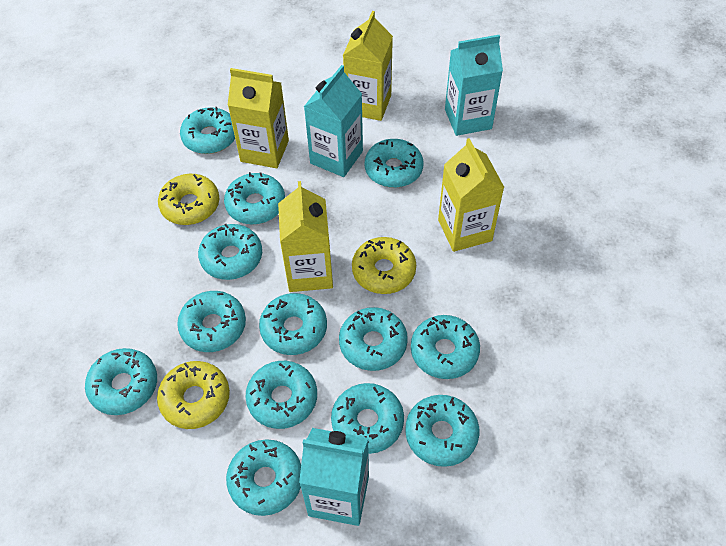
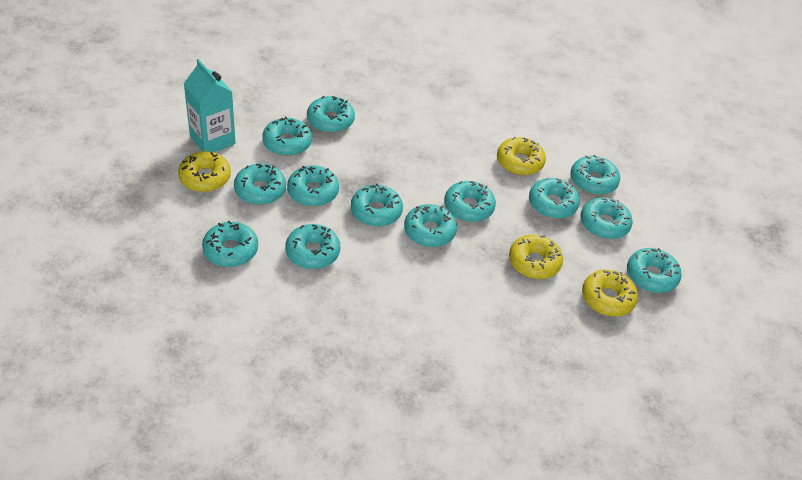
turquoise carton: 3 -> 1
yellow carton: 4 -> 0
yellow donut: 3 -> 4

